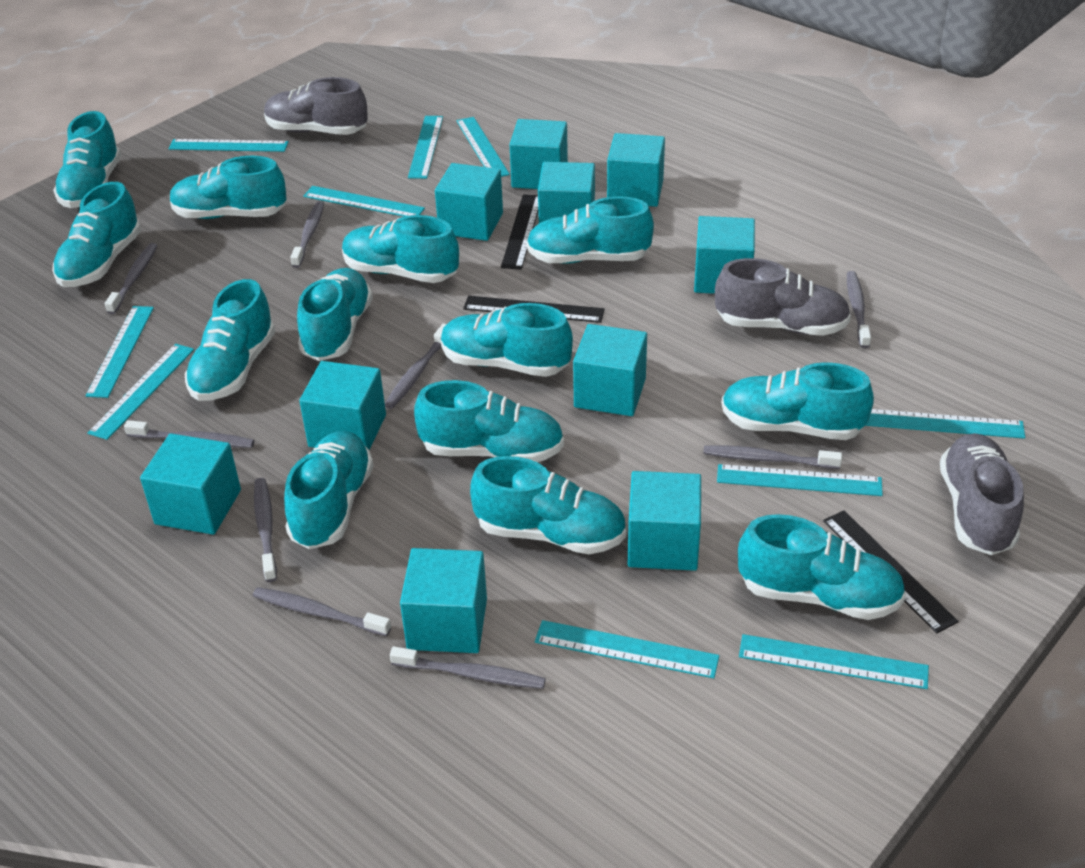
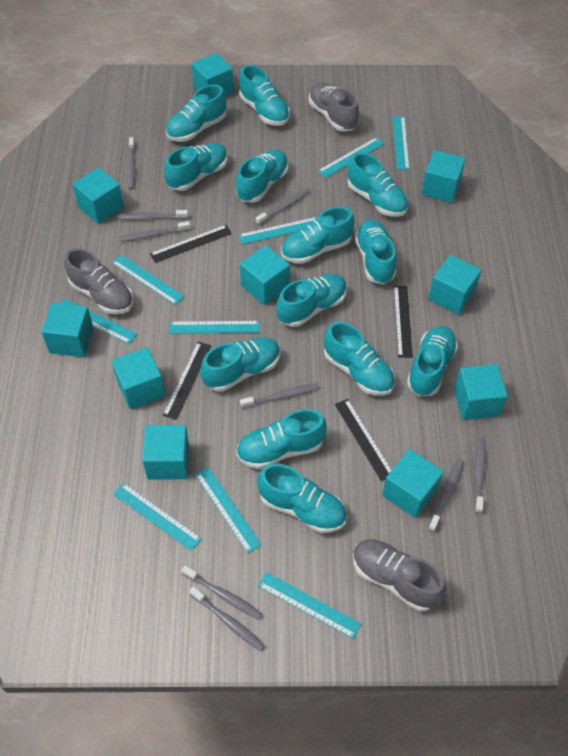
black ruler: 3 -> 4
turquoise ruler: 10 -> 9

